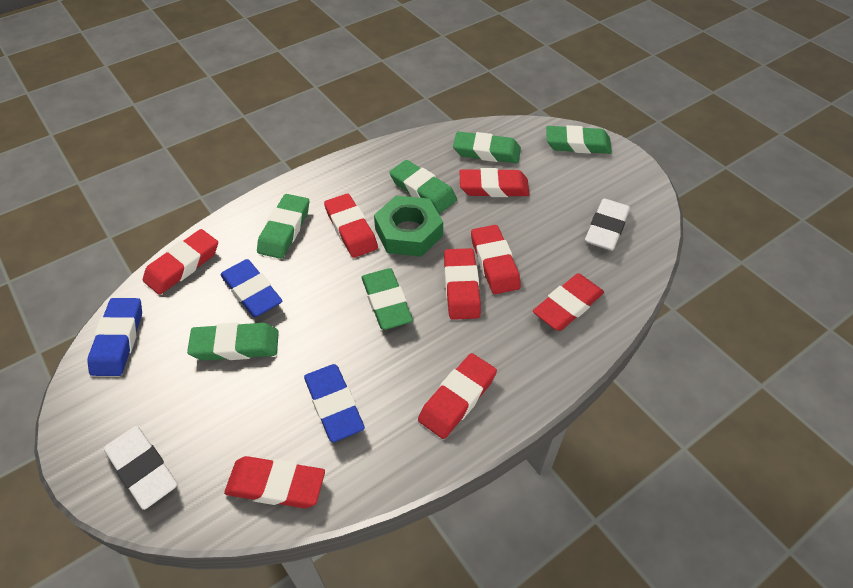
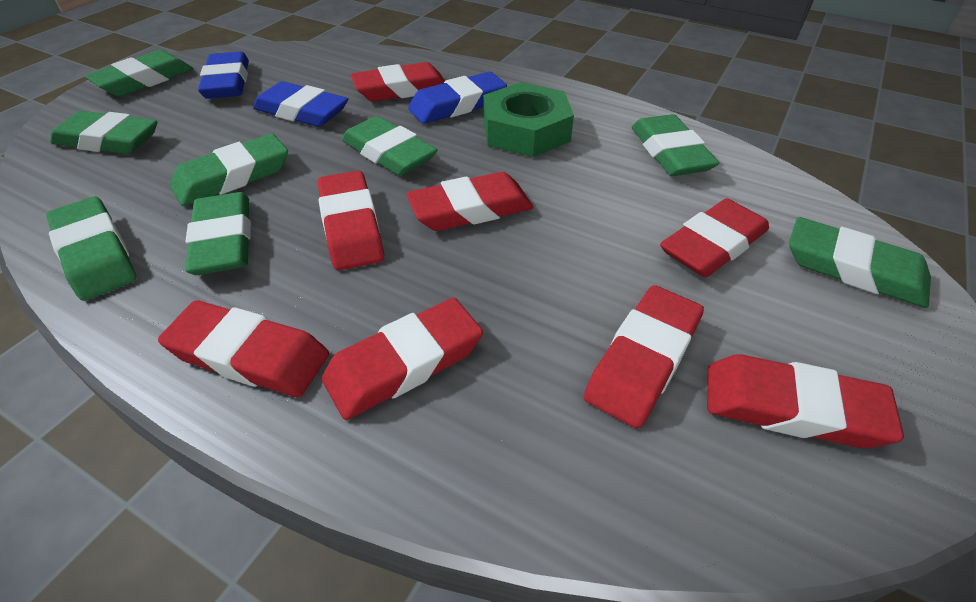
green eraser: 6 -> 8
white eraser: 2 -> 0

